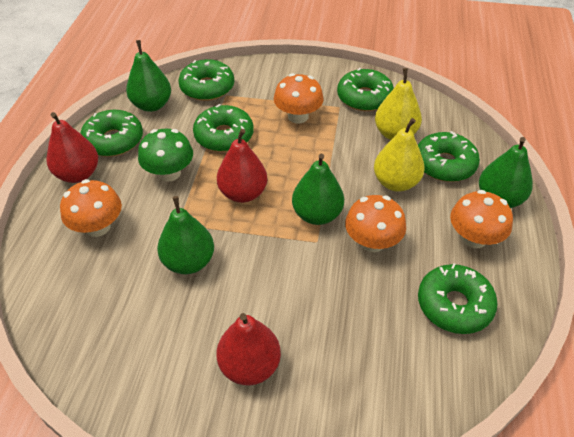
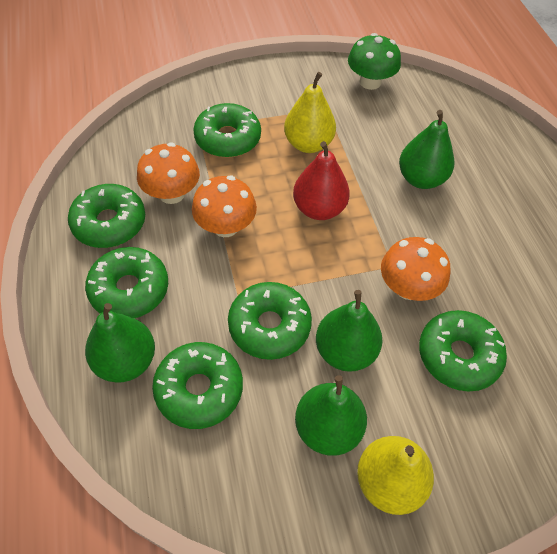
orange mushroom: 4 -> 3
red pear: 3 -> 1

